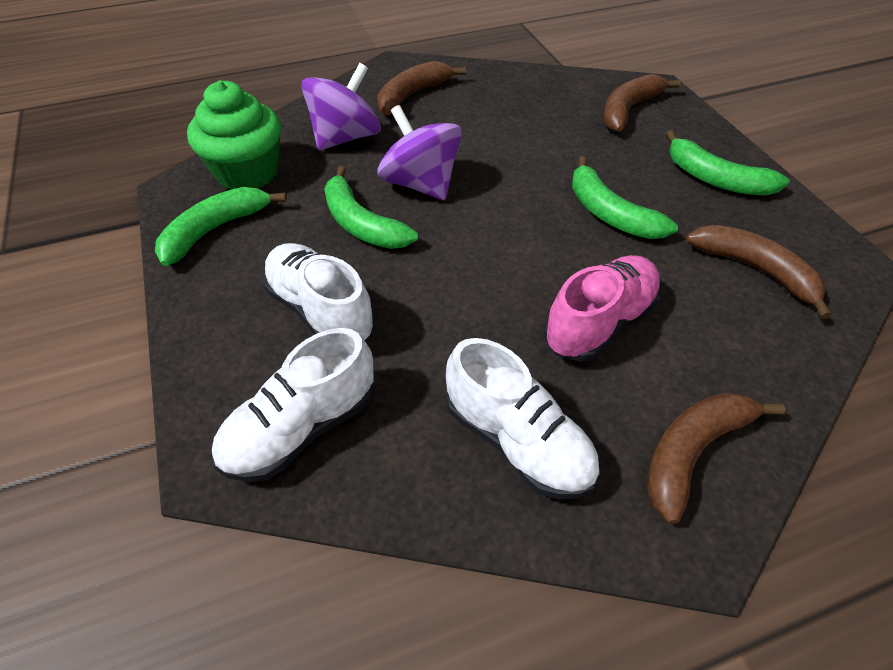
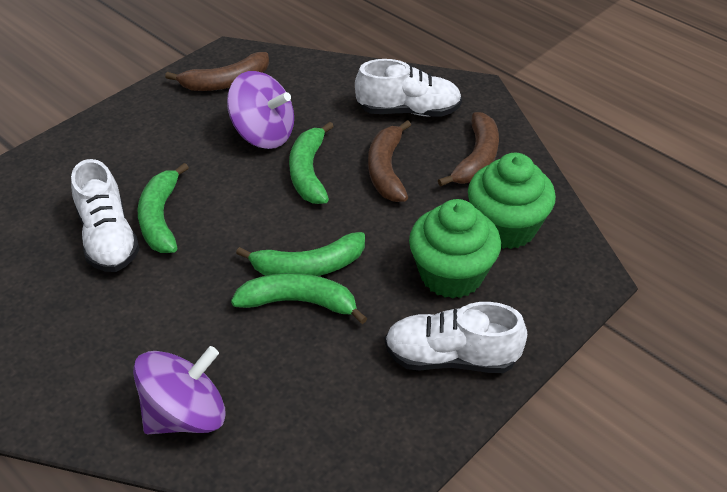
brown banana: 4 -> 3
green cupcake: 1 -> 2
pink shoe: 1 -> 0

